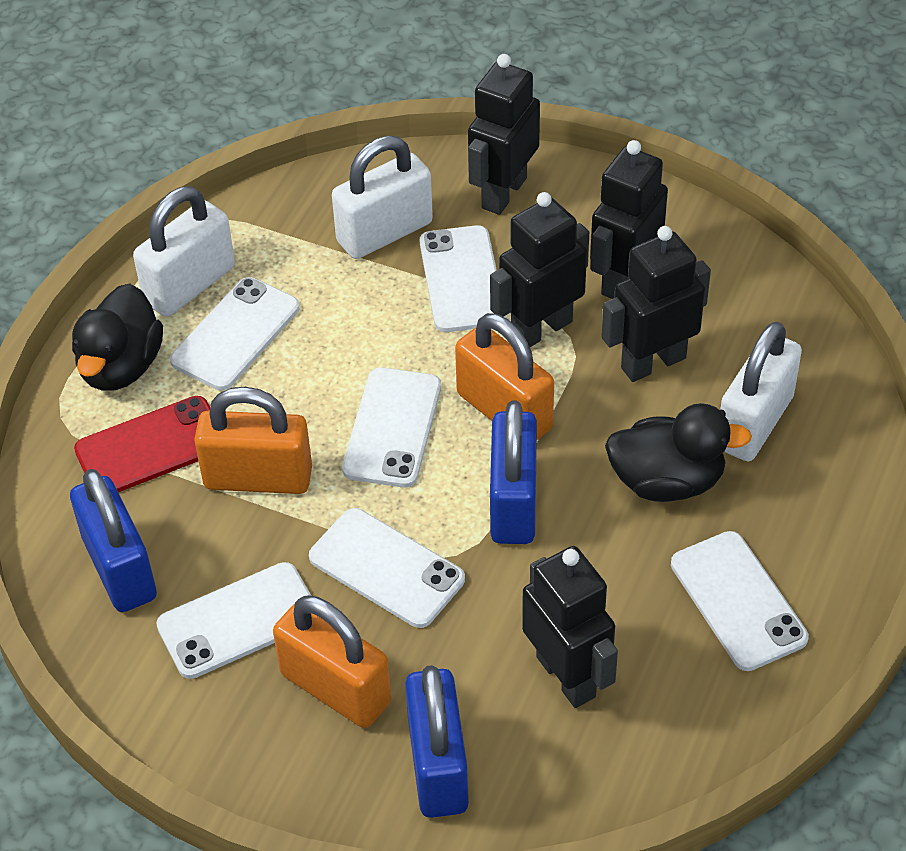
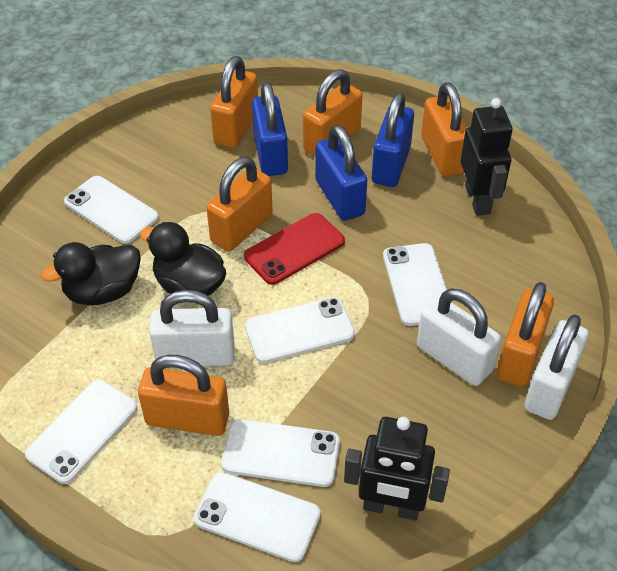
black robot: 5 -> 2
orange padlock: 3 -> 6

